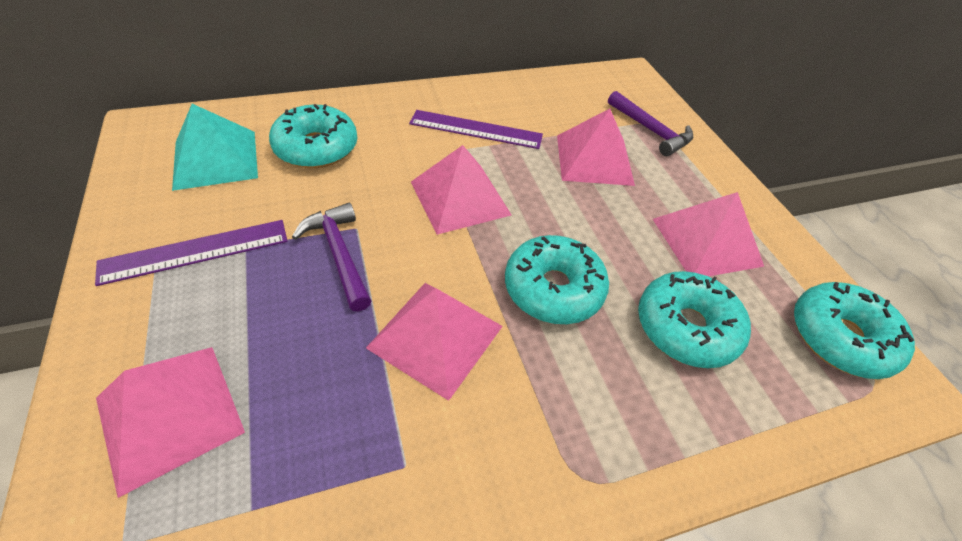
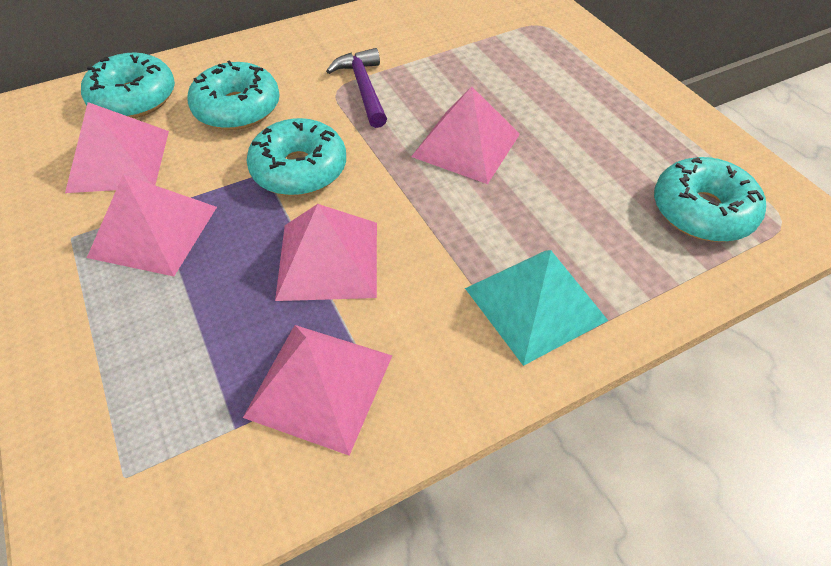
purple hammer: 2 -> 1
purple ruler: 2 -> 0

